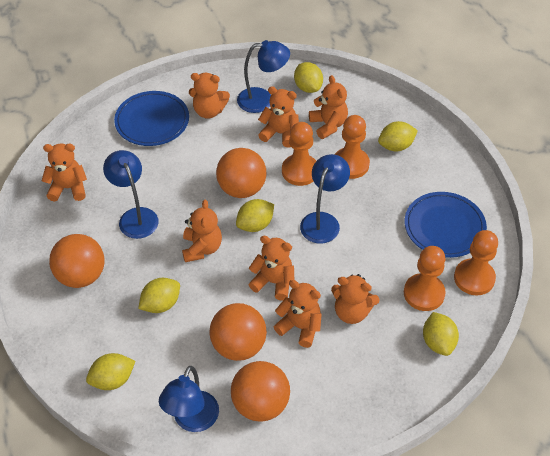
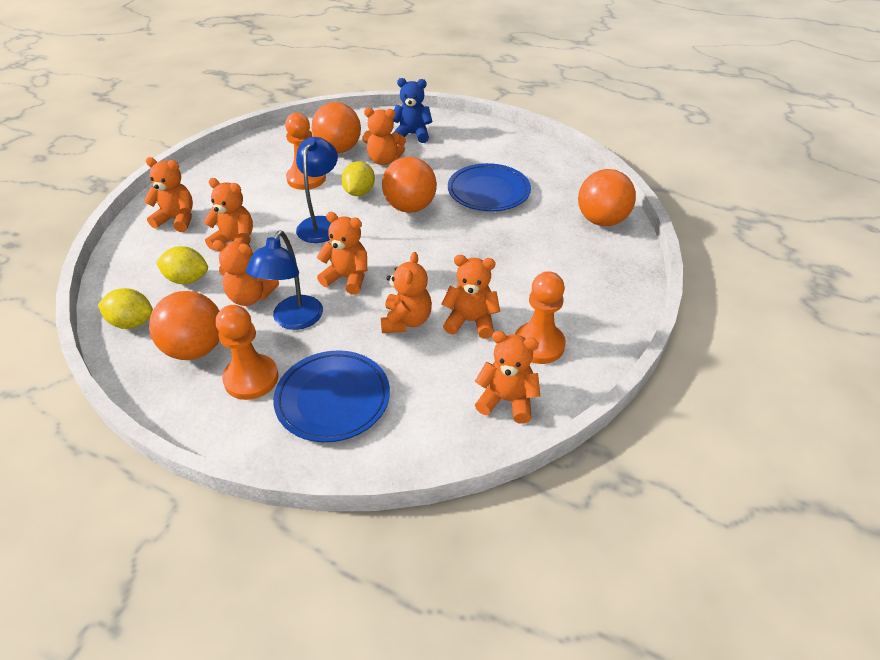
blue lamp: 4 -> 2
blue teddy bear: 0 -> 1
orange pawn: 4 -> 3
yellow lemon: 6 -> 3

